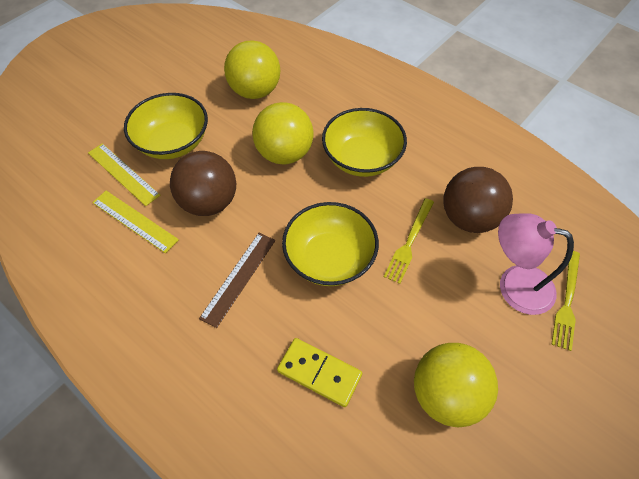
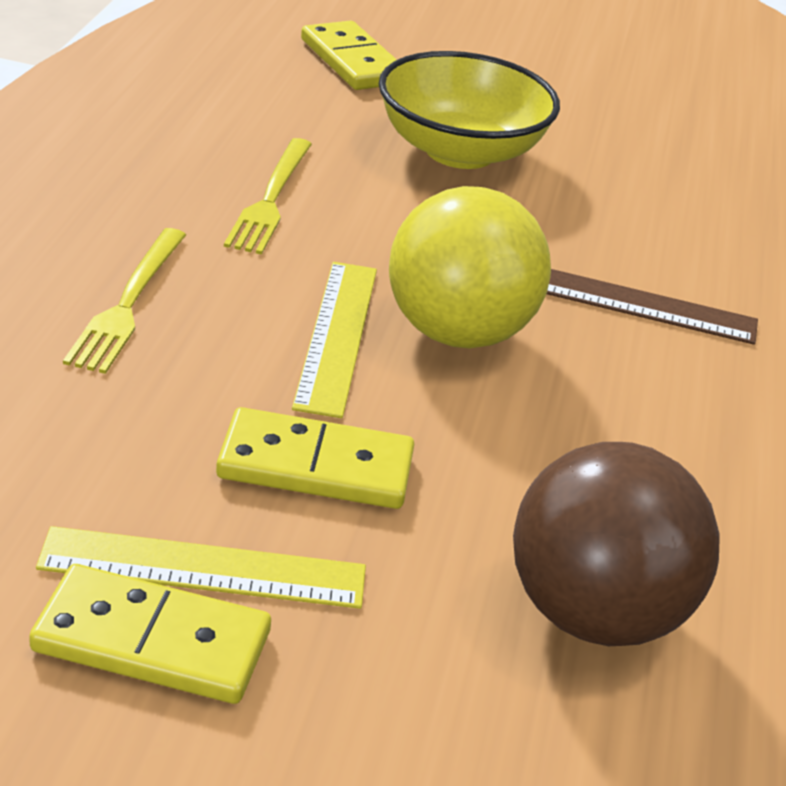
brown ball: 2 -> 1
pink lamp: 1 -> 0
yellow ball: 3 -> 1
yellow bowl: 3 -> 1
yellow domino: 1 -> 3

